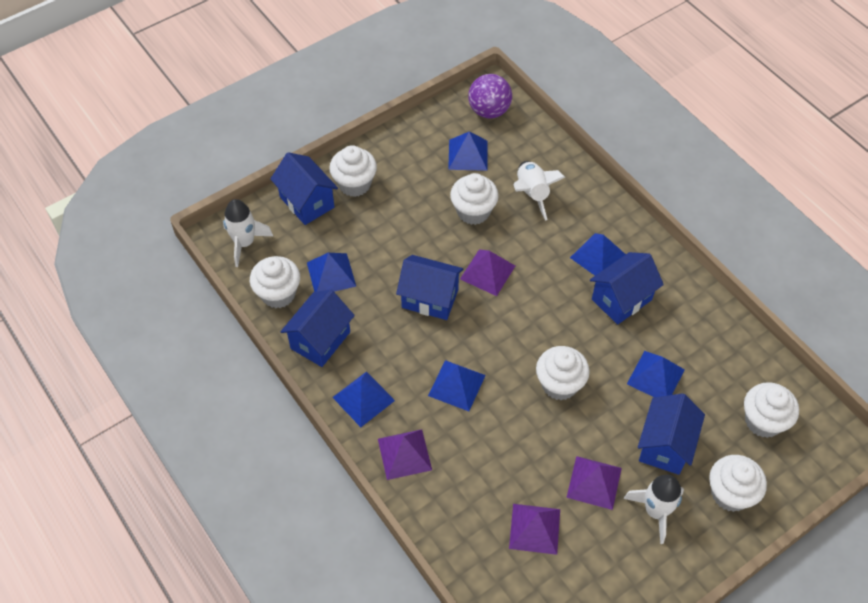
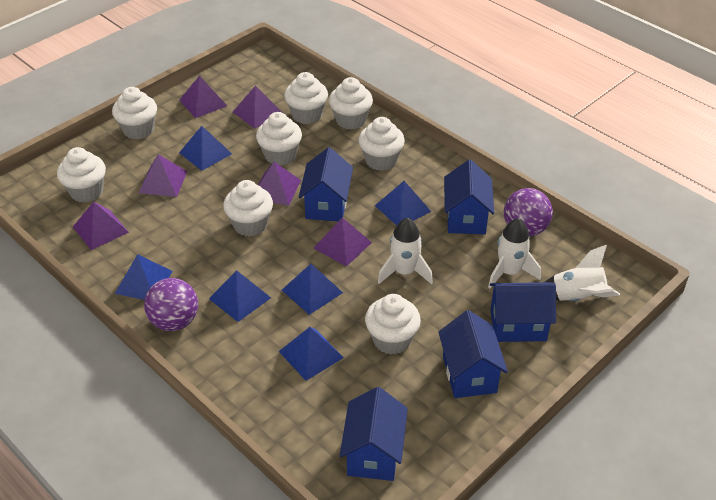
purple ball: 1 -> 2
purple pyramid: 4 -> 6
white cupcake: 6 -> 8

